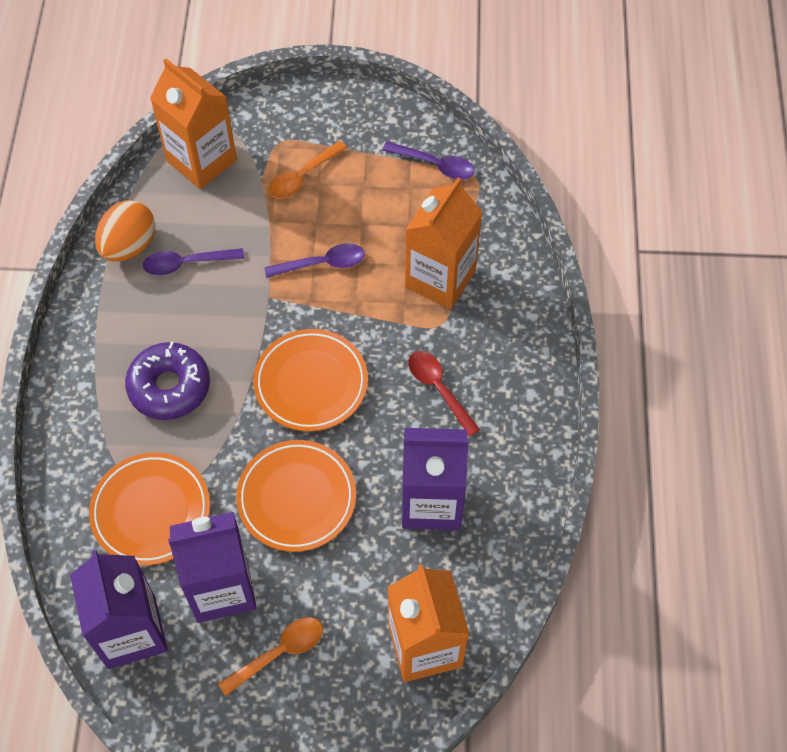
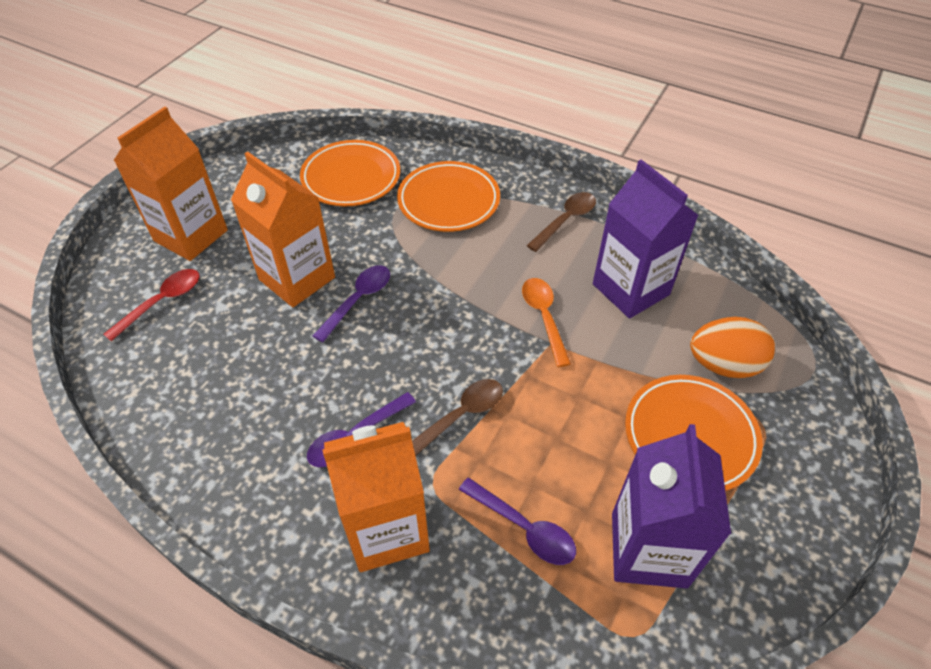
brown spoon: 0 -> 2
orange spoon: 2 -> 1
purple carton: 3 -> 2
purple donut: 1 -> 0

